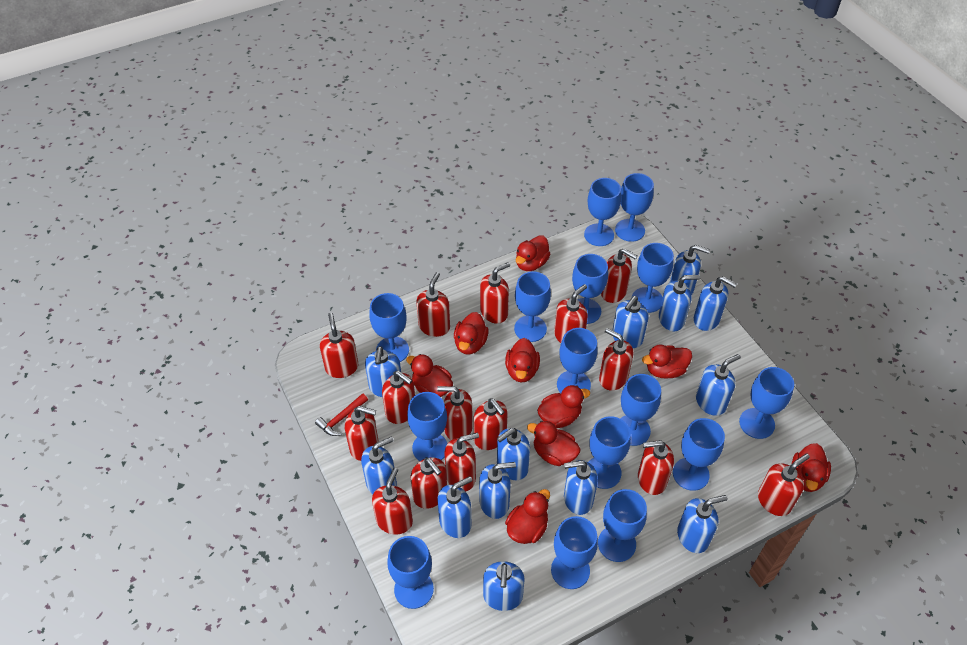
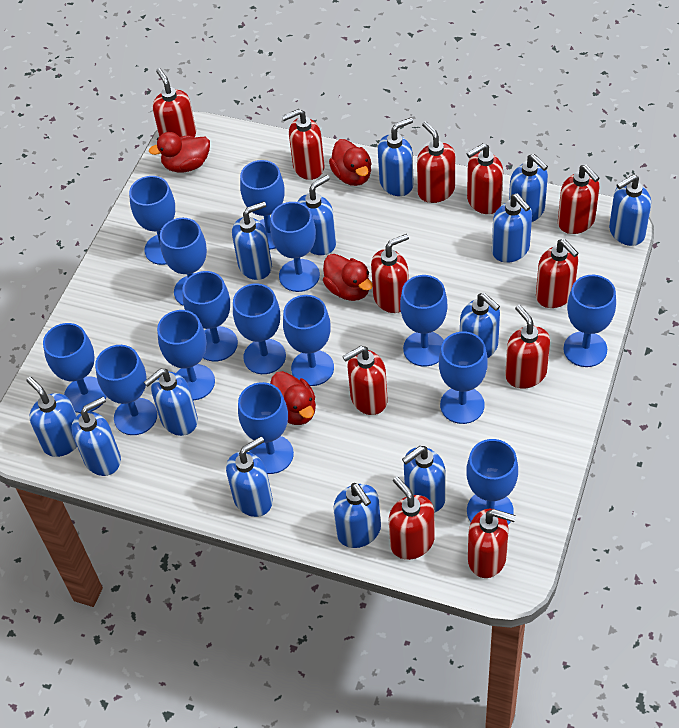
red duck: 9 -> 4
red hammer: 1 -> 0
red soap dispenser: 15 -> 11

